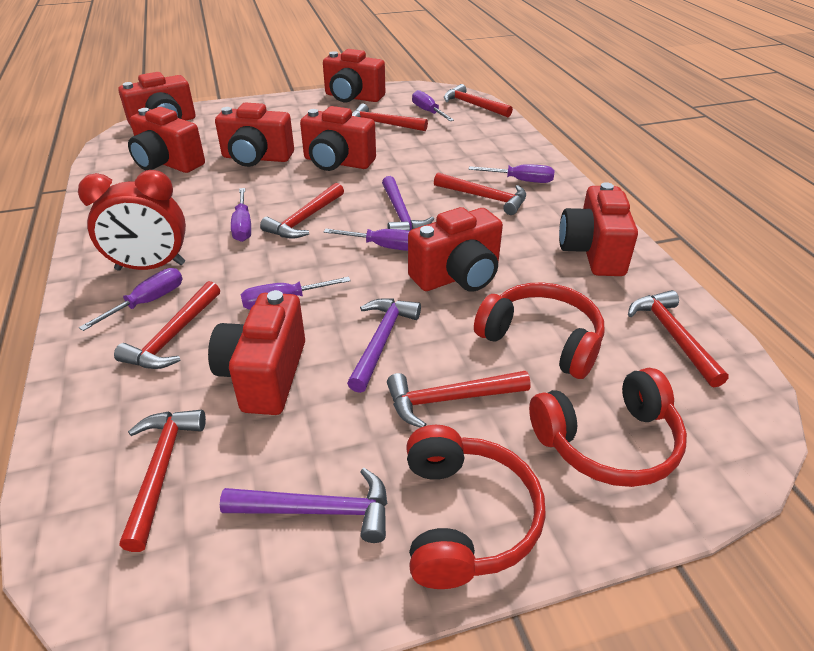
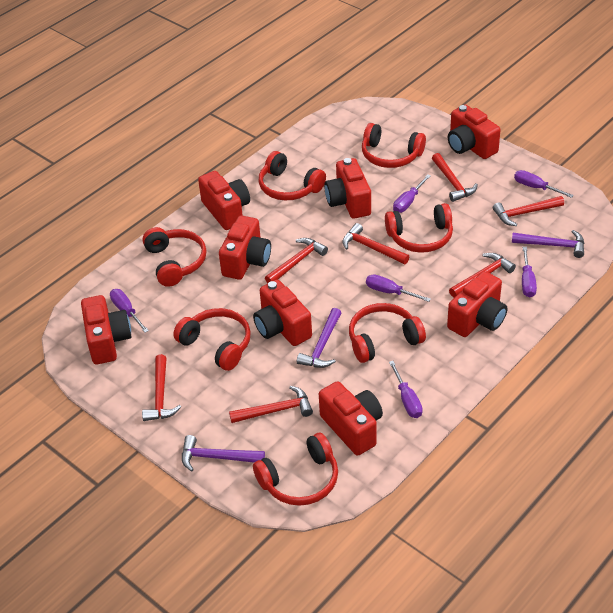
red clock: 1 -> 0
red hammer: 8 -> 7
red headphones: 3 -> 7

